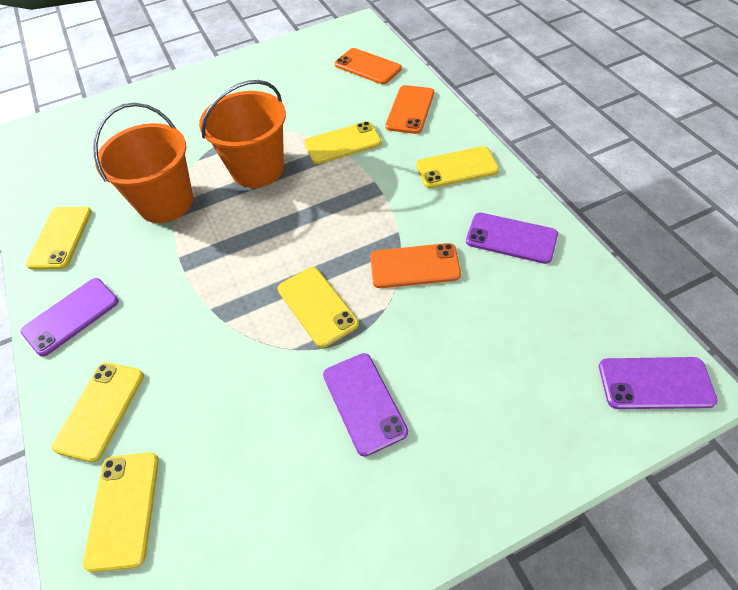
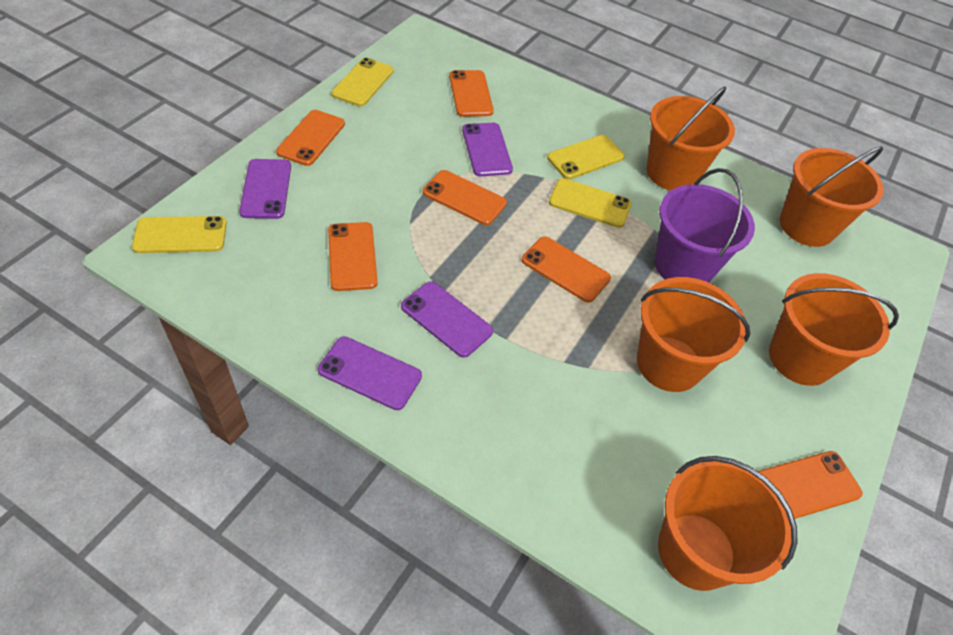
orange bucket: 2 -> 5
orange phone: 3 -> 6
purple bucket: 0 -> 1
yellow phone: 6 -> 4

